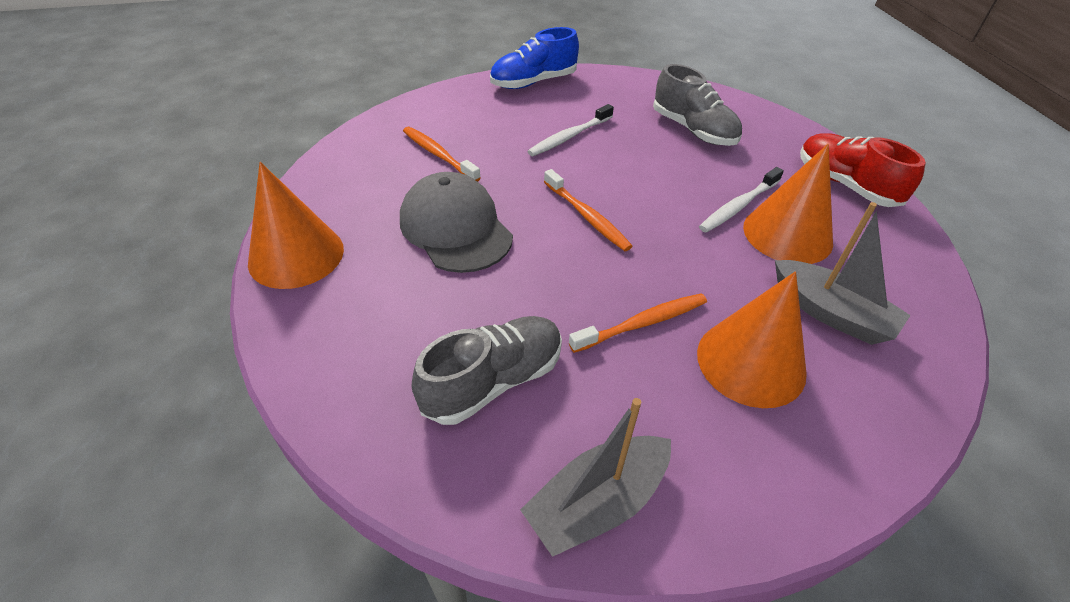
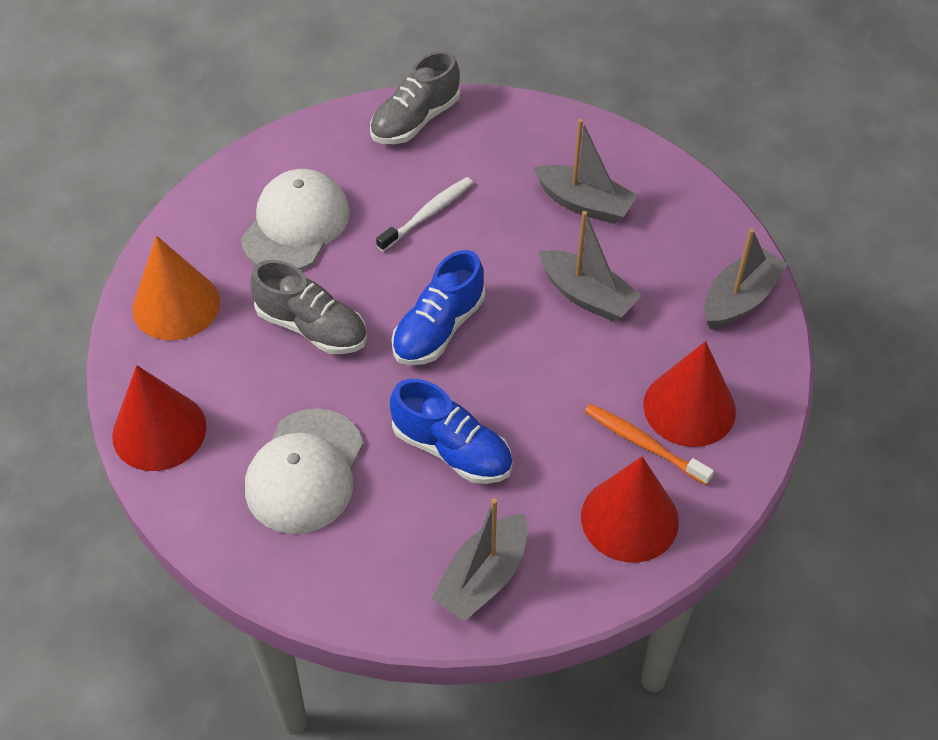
blue shoe: 1 -> 2
grey boat: 2 -> 4
grey cap: 1 -> 0
orange cone: 3 -> 1
orange toothbrush: 3 -> 1
red cone: 0 -> 3
red shoe: 1 -> 0
white cap: 0 -> 2
white toothbrush: 2 -> 1

